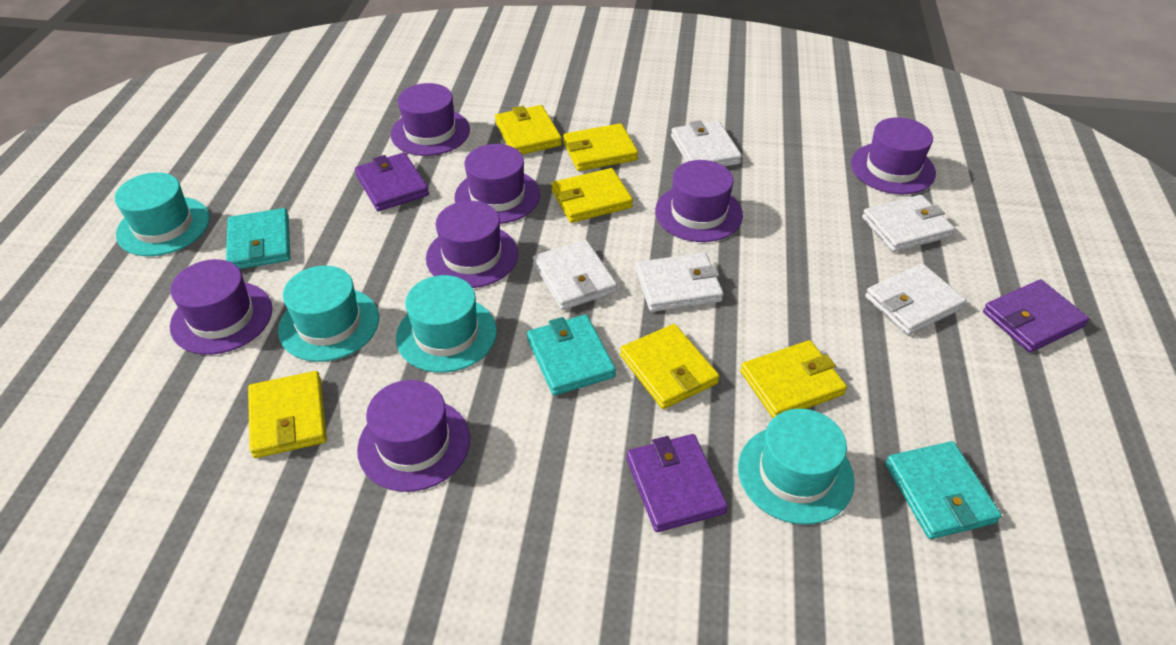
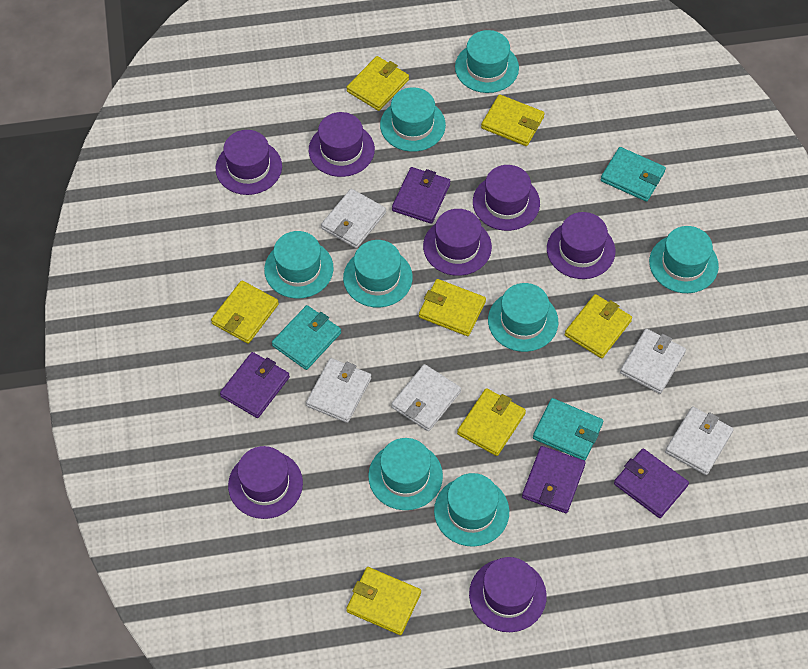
purple wallet: 3 -> 4
turquoise hat: 4 -> 8
yellow wallet: 6 -> 7

